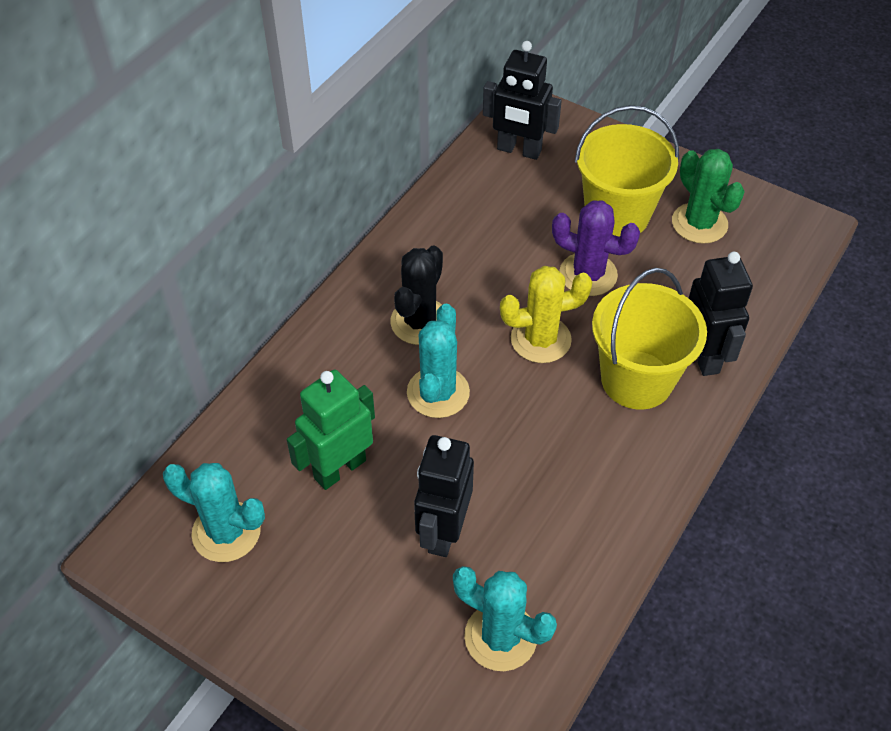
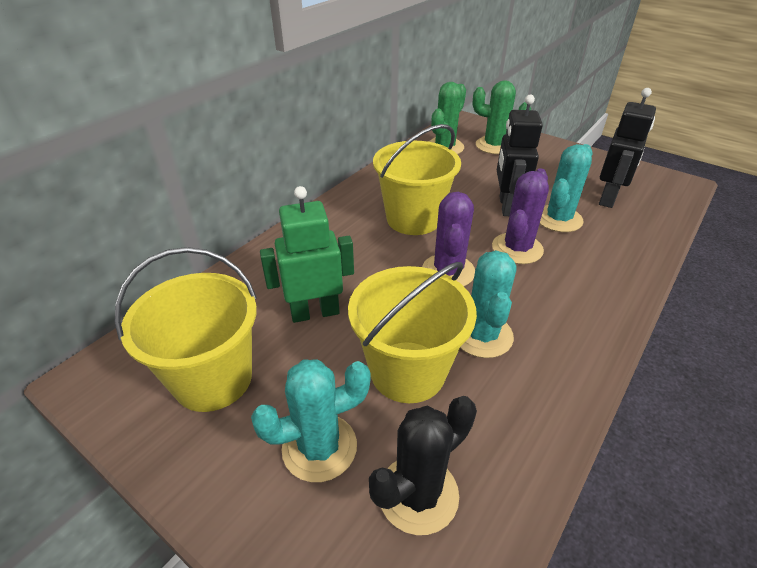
black robot: 3 -> 2
green cactus: 1 -> 2
purple cactus: 1 -> 2
yellow bucket: 2 -> 3
yellow cactus: 1 -> 0

